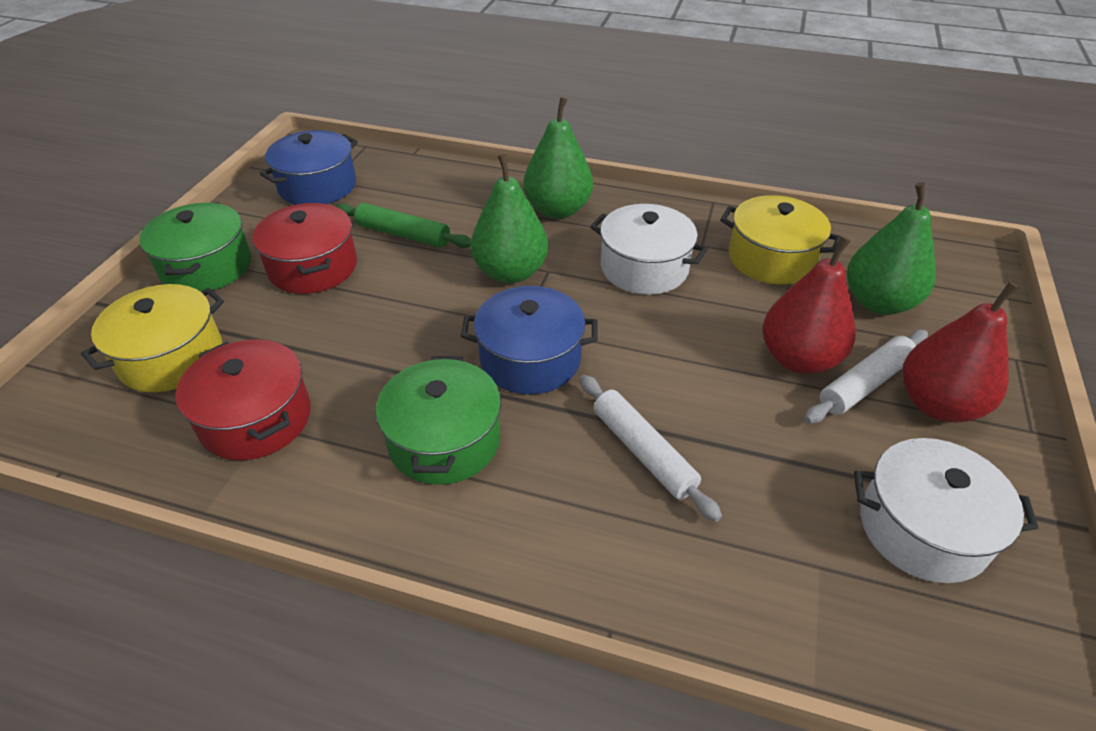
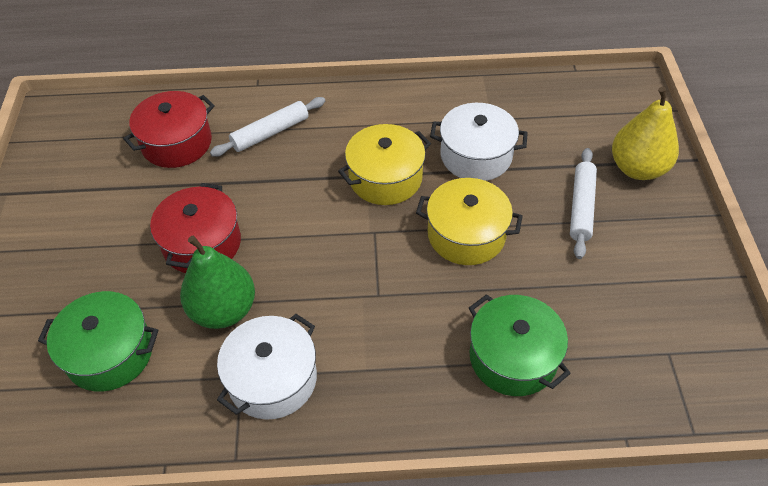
blue pot: 2 -> 0
green pear: 3 -> 1
green rolling pin: 1 -> 0
red pear: 2 -> 0
yellow pear: 0 -> 1

